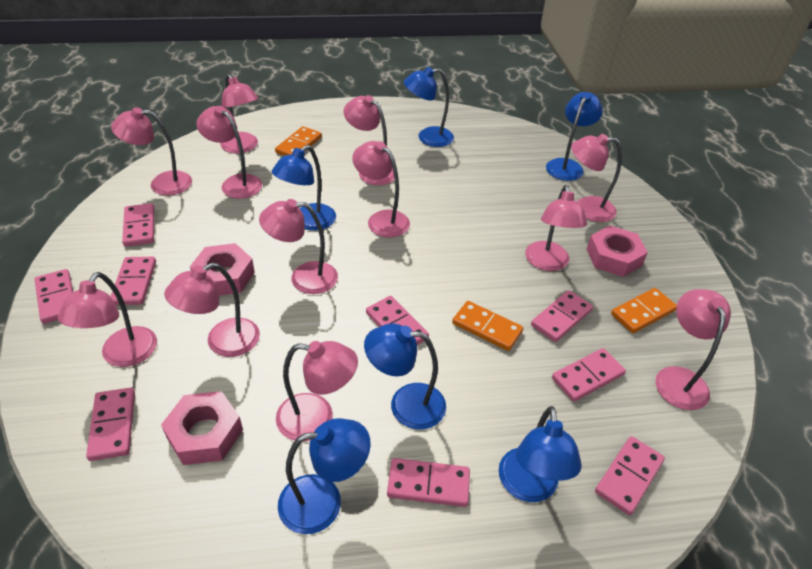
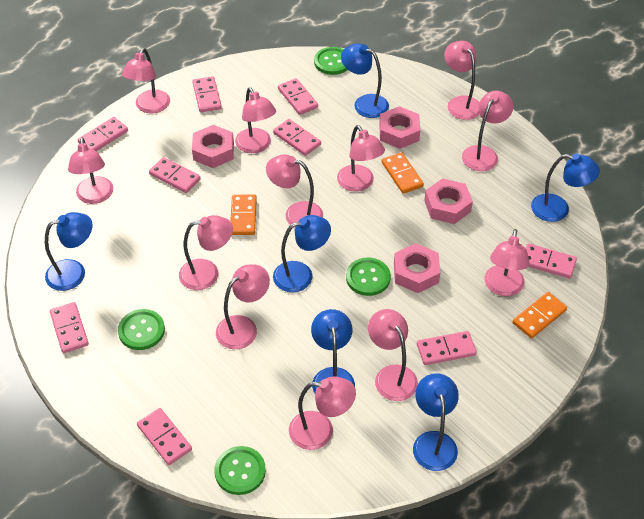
green button: 0 -> 4
pink nut: 3 -> 4

